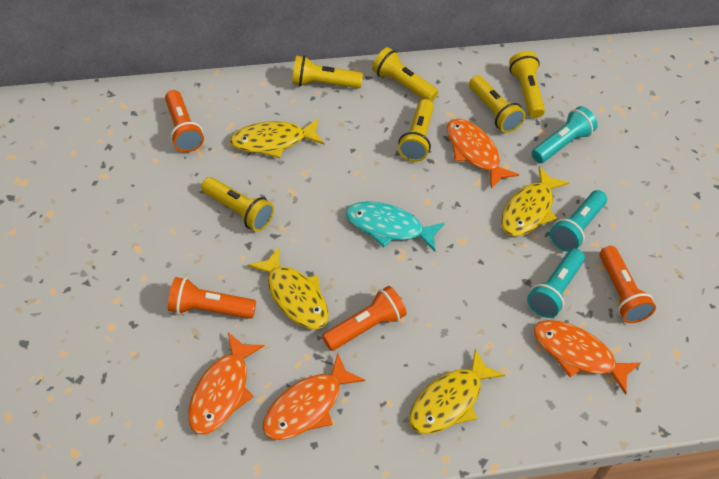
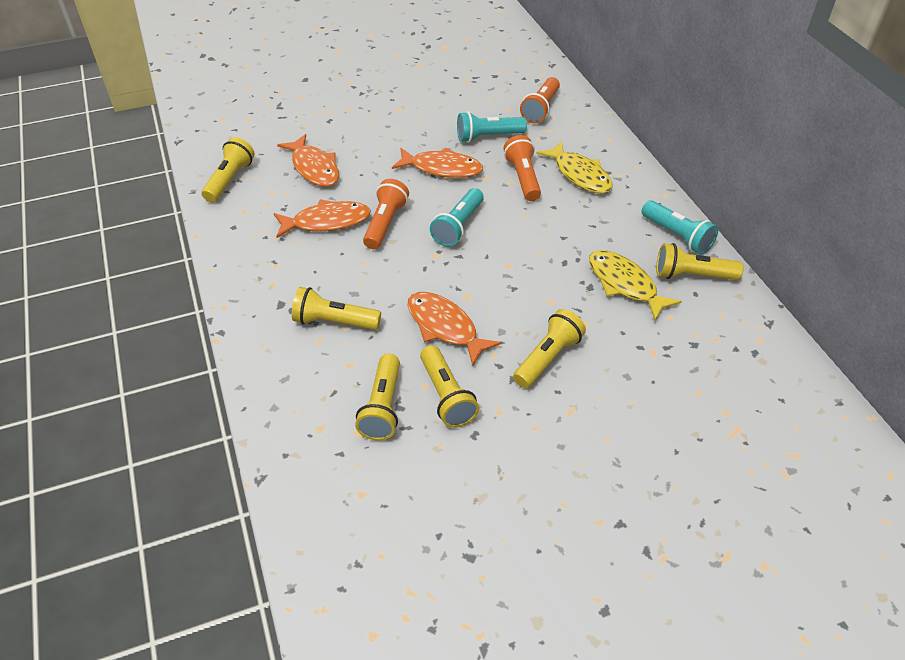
orange flashlight: 4 -> 3
turquoise fish: 1 -> 0
yellow fish: 4 -> 2

